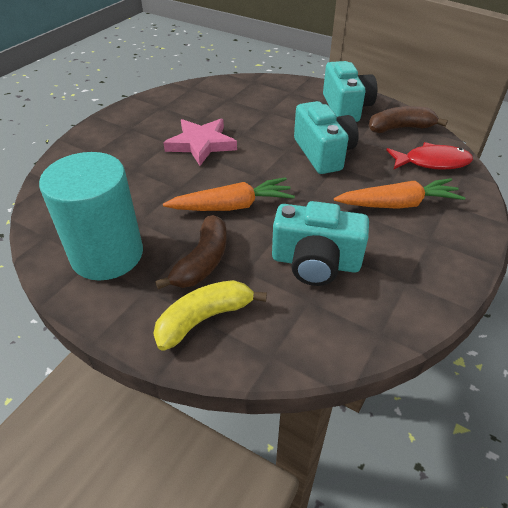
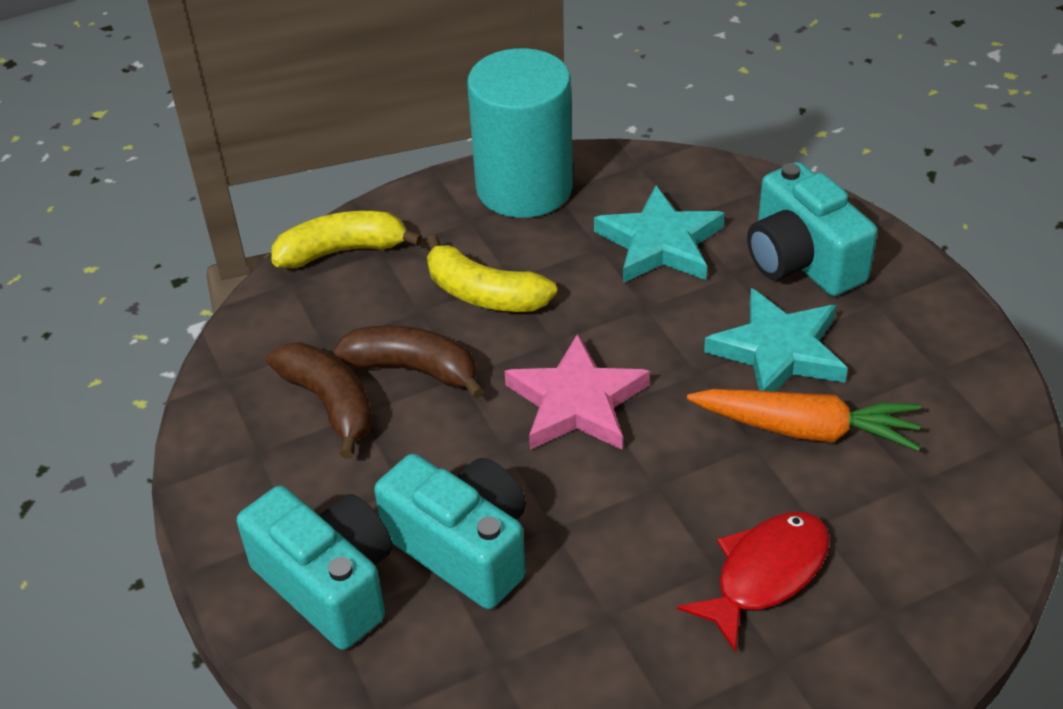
orange carrot: 2 -> 1
turquoise star: 0 -> 2
yellow banana: 1 -> 2

